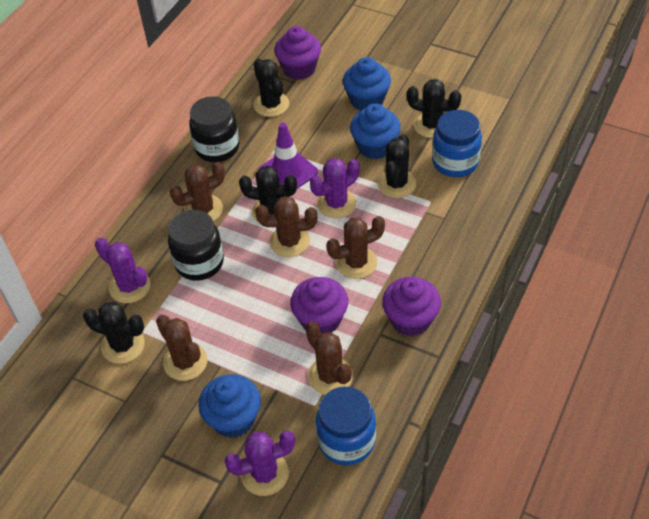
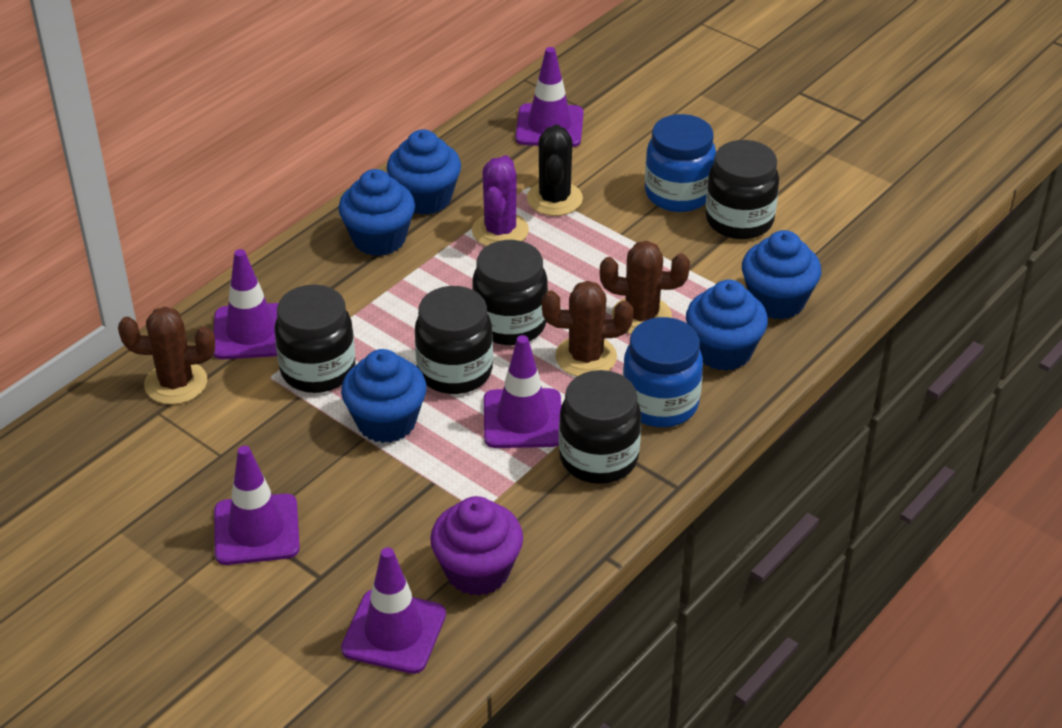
black cactus: 5 -> 1
black jar: 2 -> 5
blue cupcake: 3 -> 5
brown cactus: 5 -> 3
purple cactus: 3 -> 1
purple cupcake: 3 -> 1
purple traffic cone: 1 -> 5

